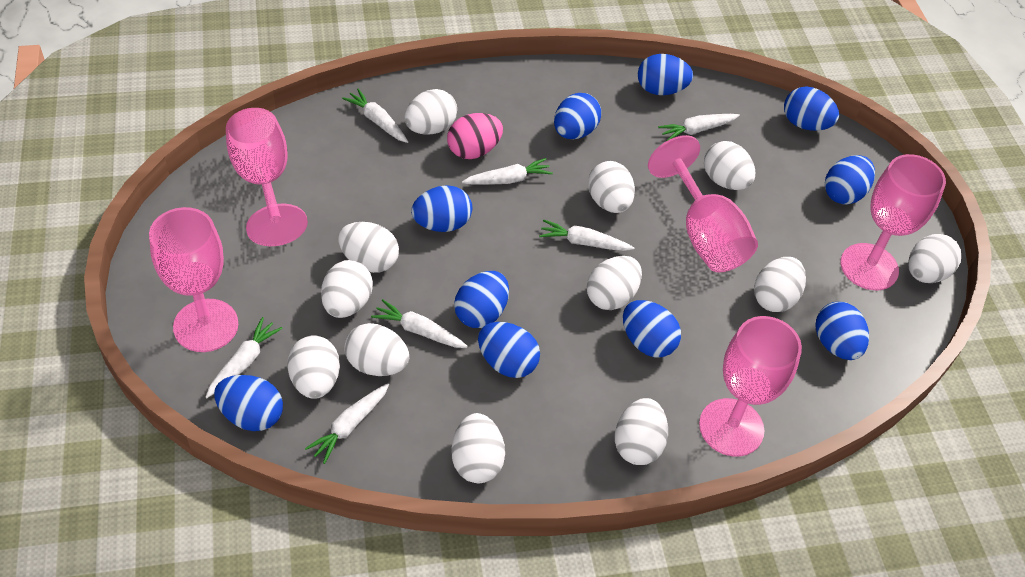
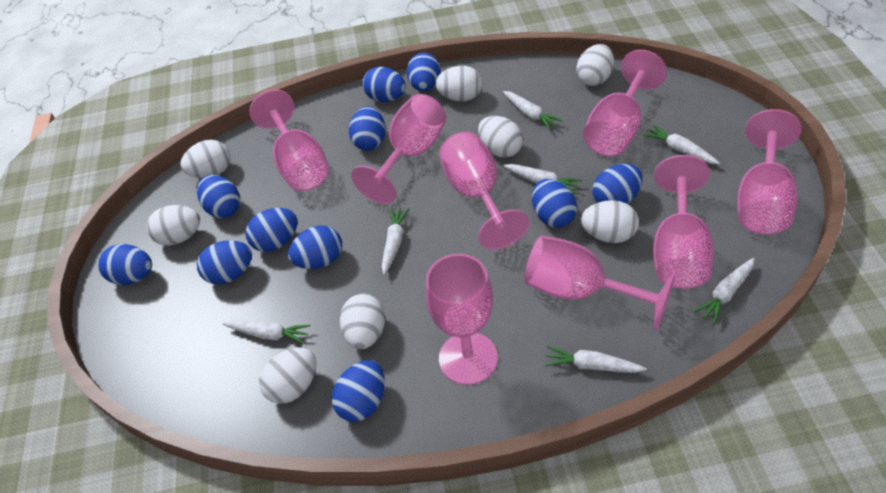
blue egg: 10 -> 11
pink egg: 1 -> 0
pink goblet: 5 -> 8
white egg: 12 -> 8

